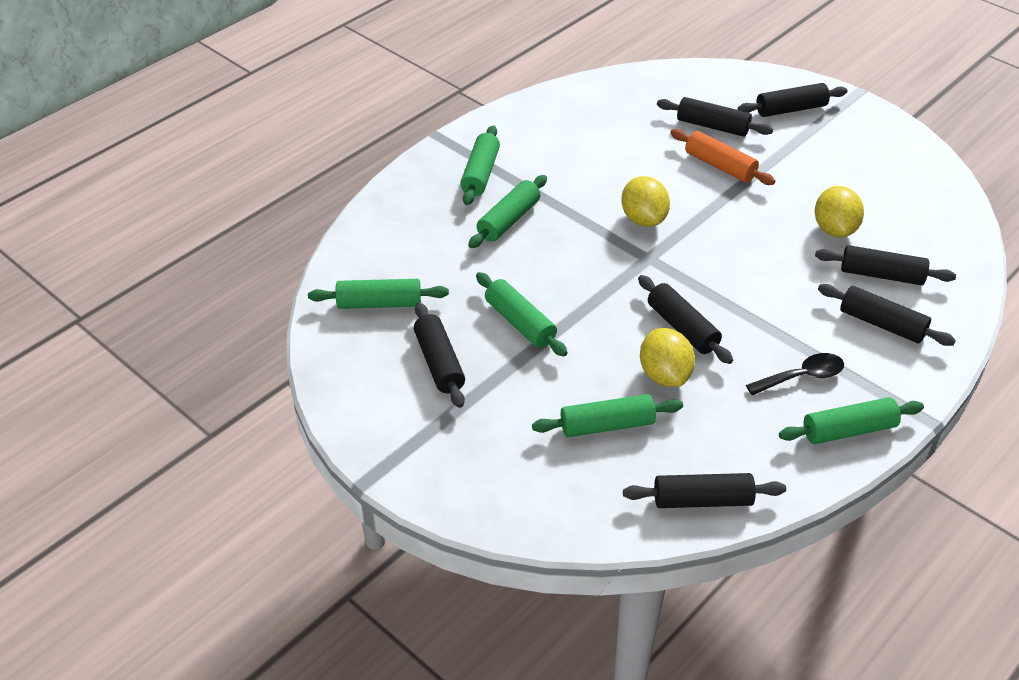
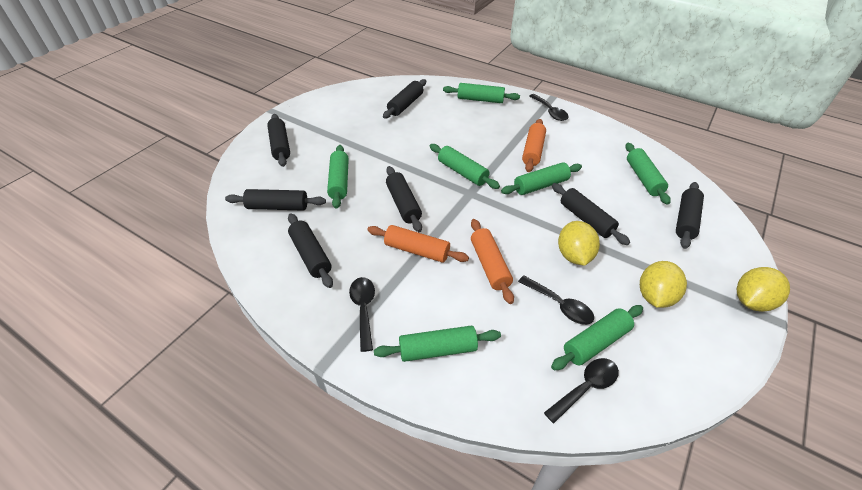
black spoon: 1 -> 4
green rolling pin: 6 -> 7
orange rolling pin: 1 -> 3

